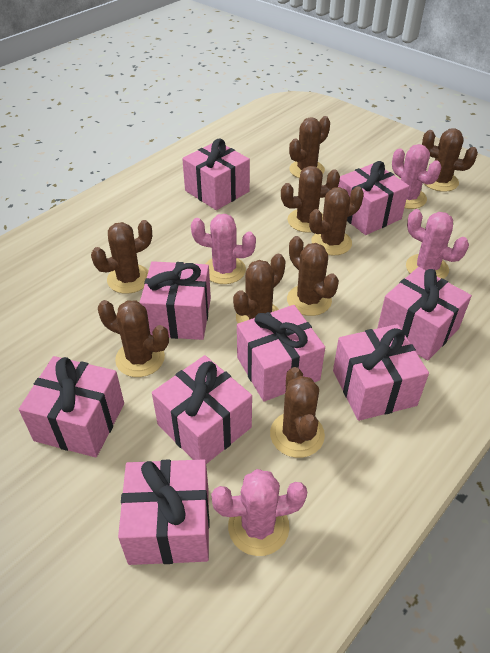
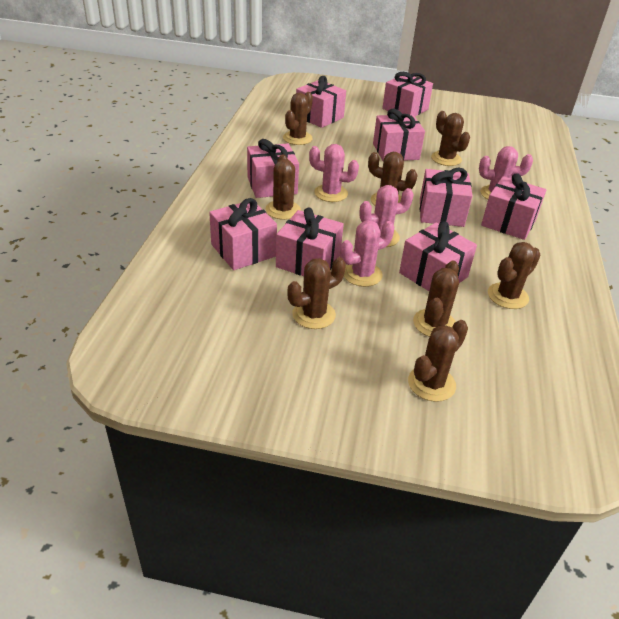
brown cactus: 9 -> 8

